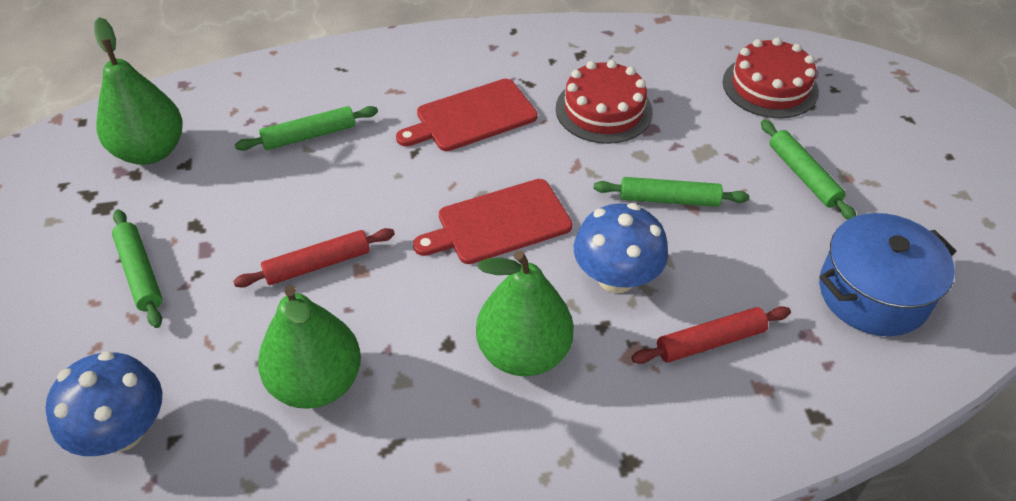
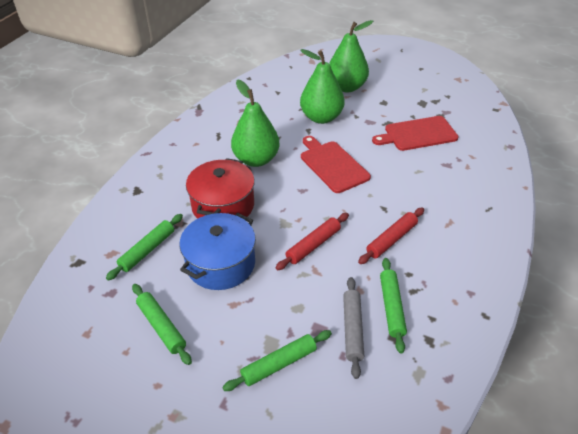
blue mushroom: 2 -> 0
grey rolling pin: 0 -> 1
red cake: 2 -> 0
red pot: 0 -> 1

